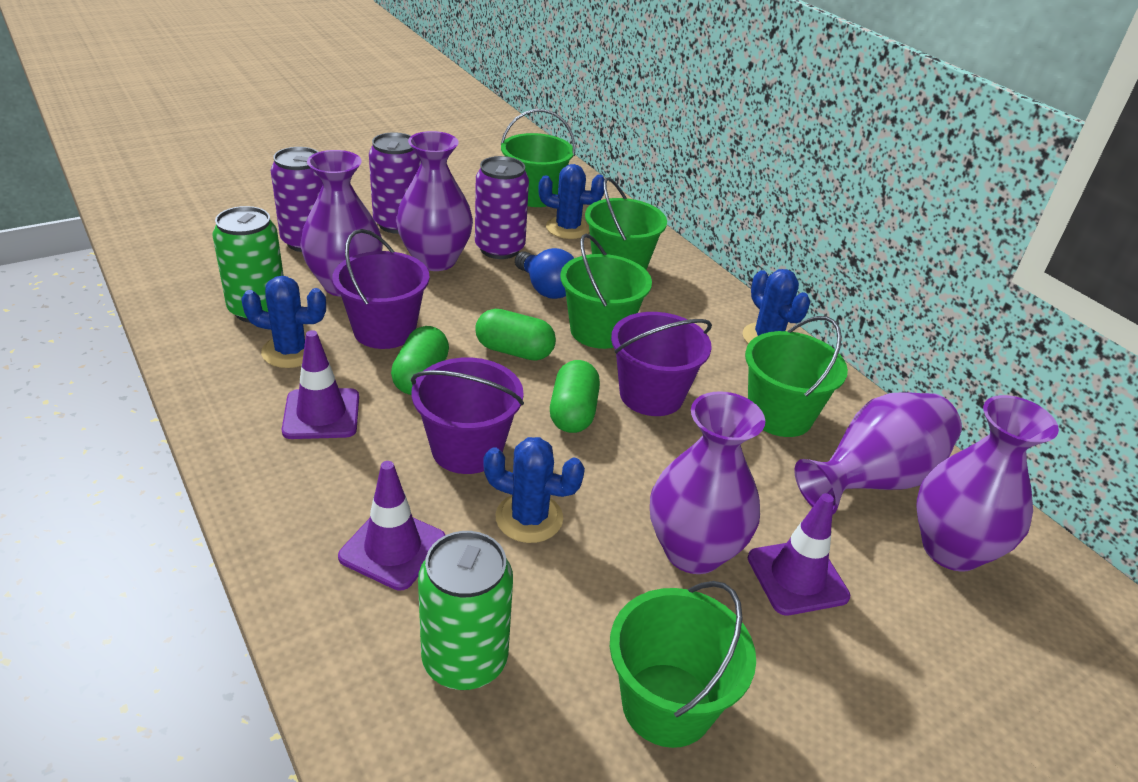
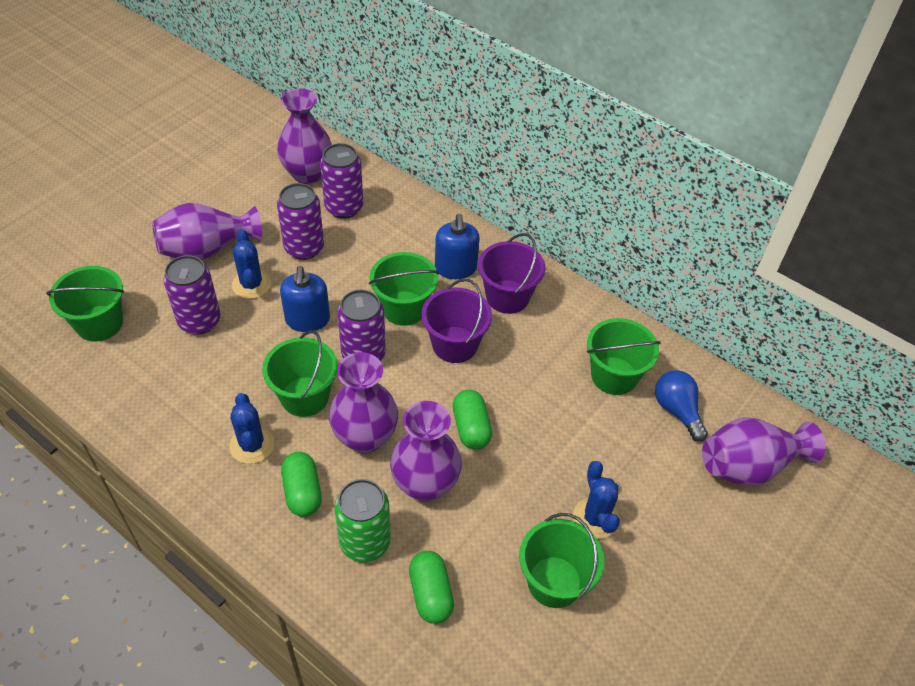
blue cactus: 4 -> 3
blue soap dispenser: 0 -> 2
green can: 2 -> 1
purple bucket: 3 -> 2
purple can: 3 -> 4
purple traffic cone: 3 -> 0

